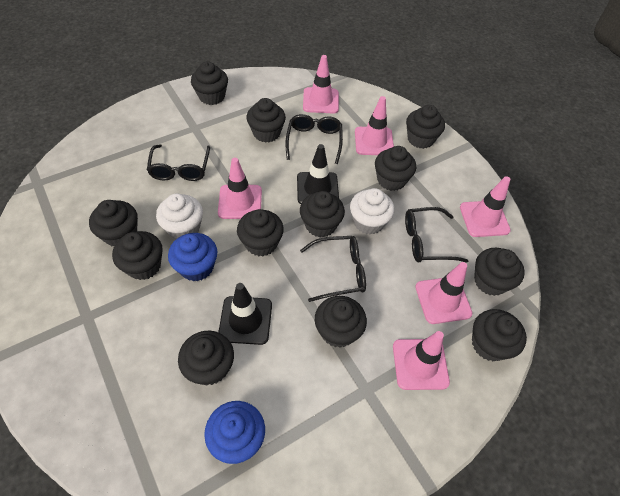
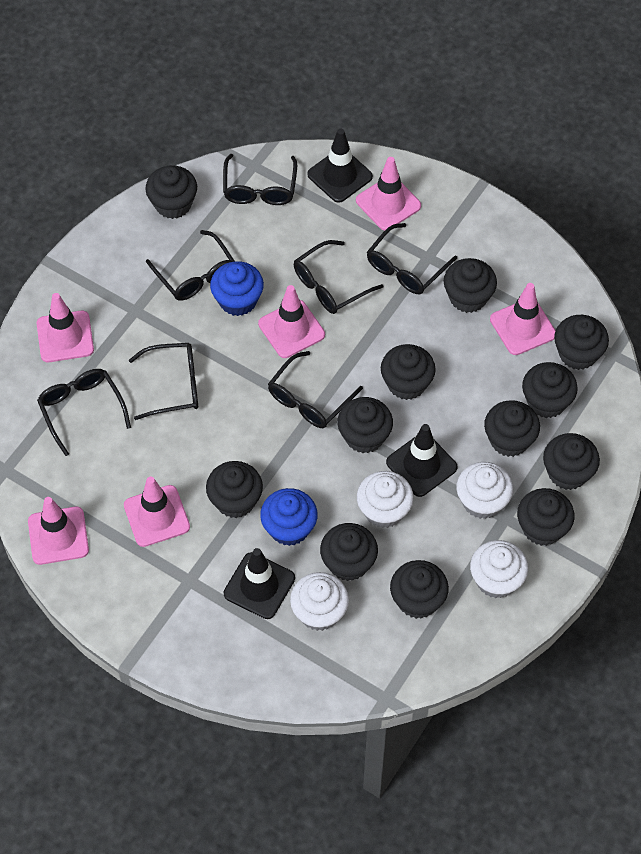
black glasses: 4 -> 7
black traffic cone: 2 -> 3
white cupcake: 2 -> 4

